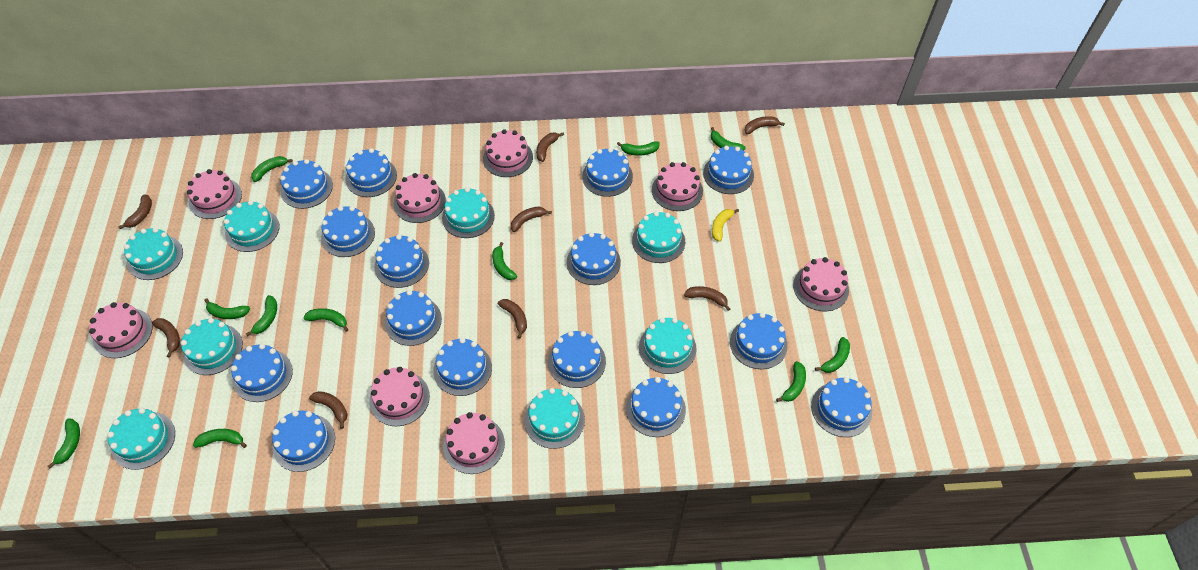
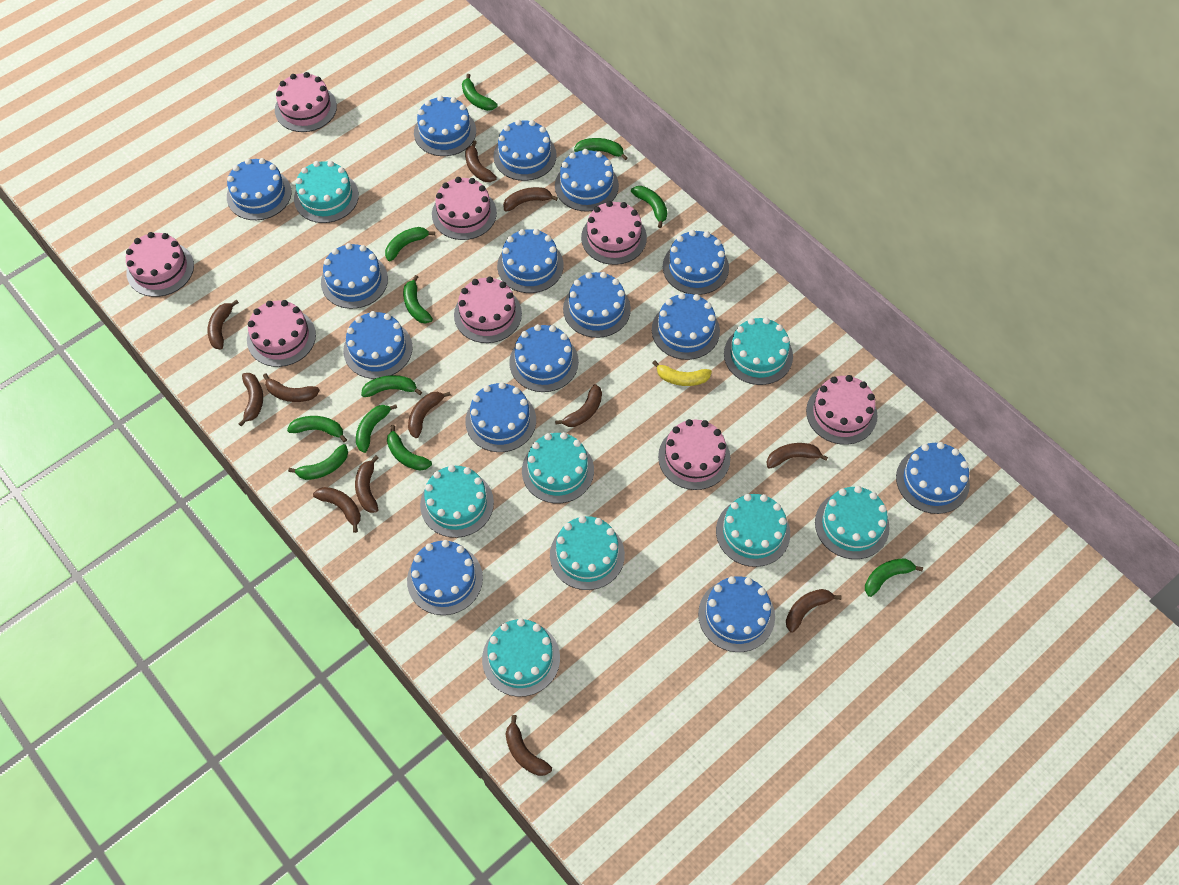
brown banana: 8 -> 12

